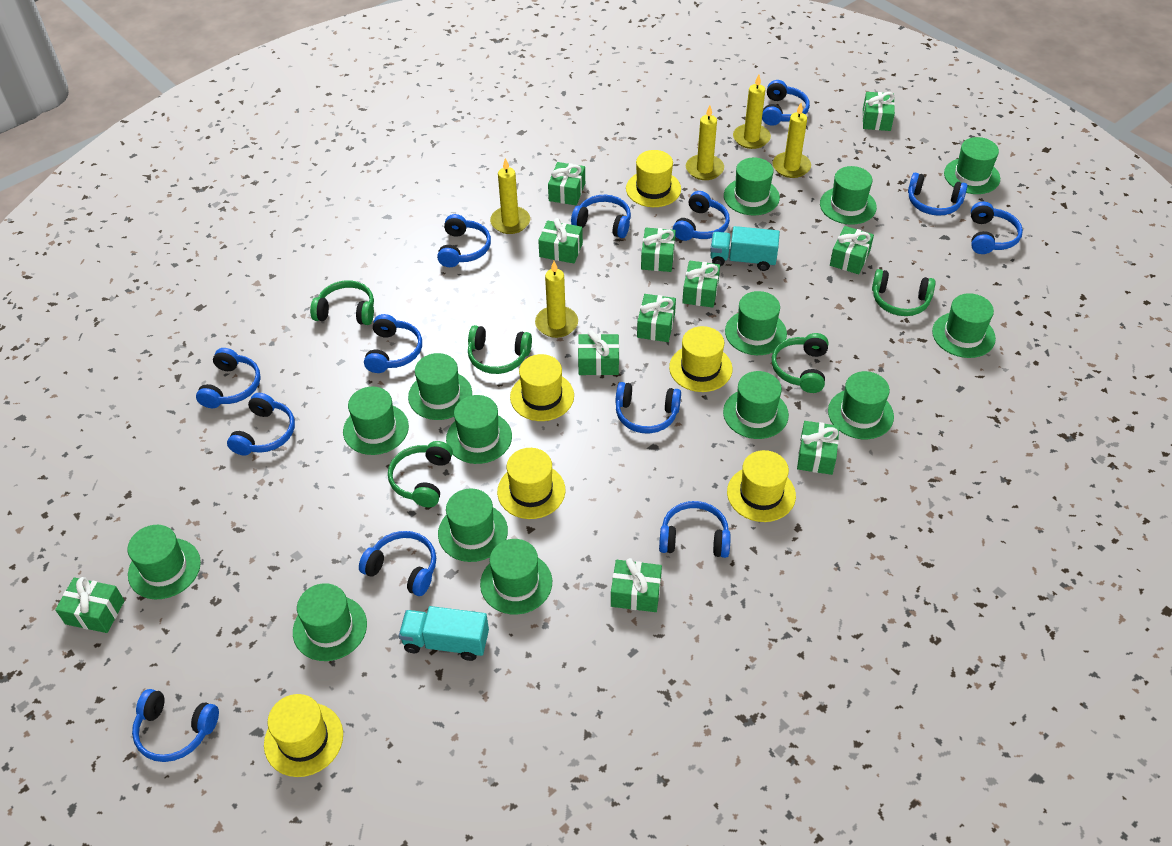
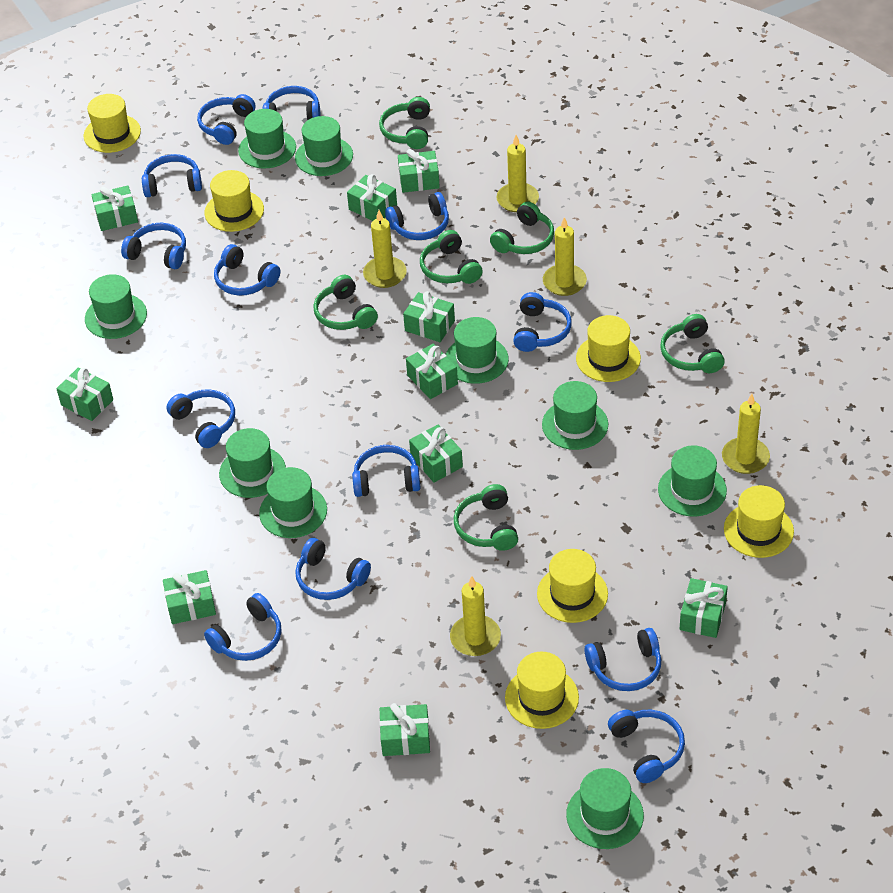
green gift: 11 -> 10
green hat: 14 -> 9
green headphones: 5 -> 6
turquoise truck: 2 -> 0

